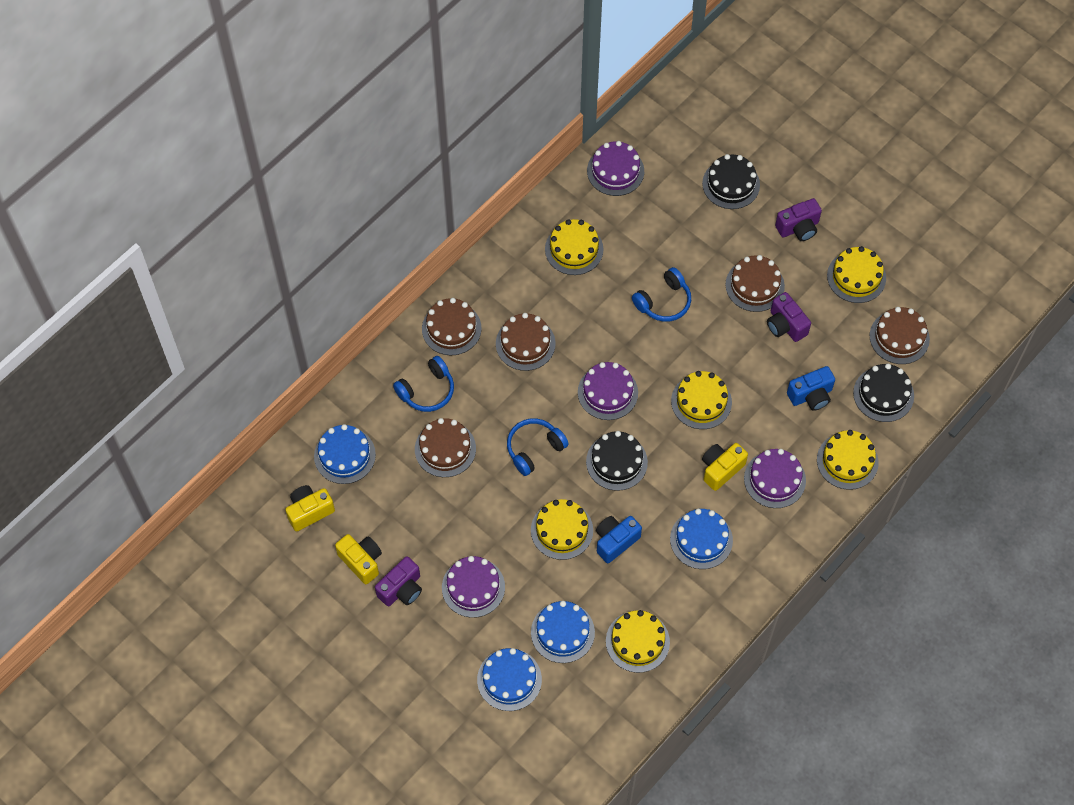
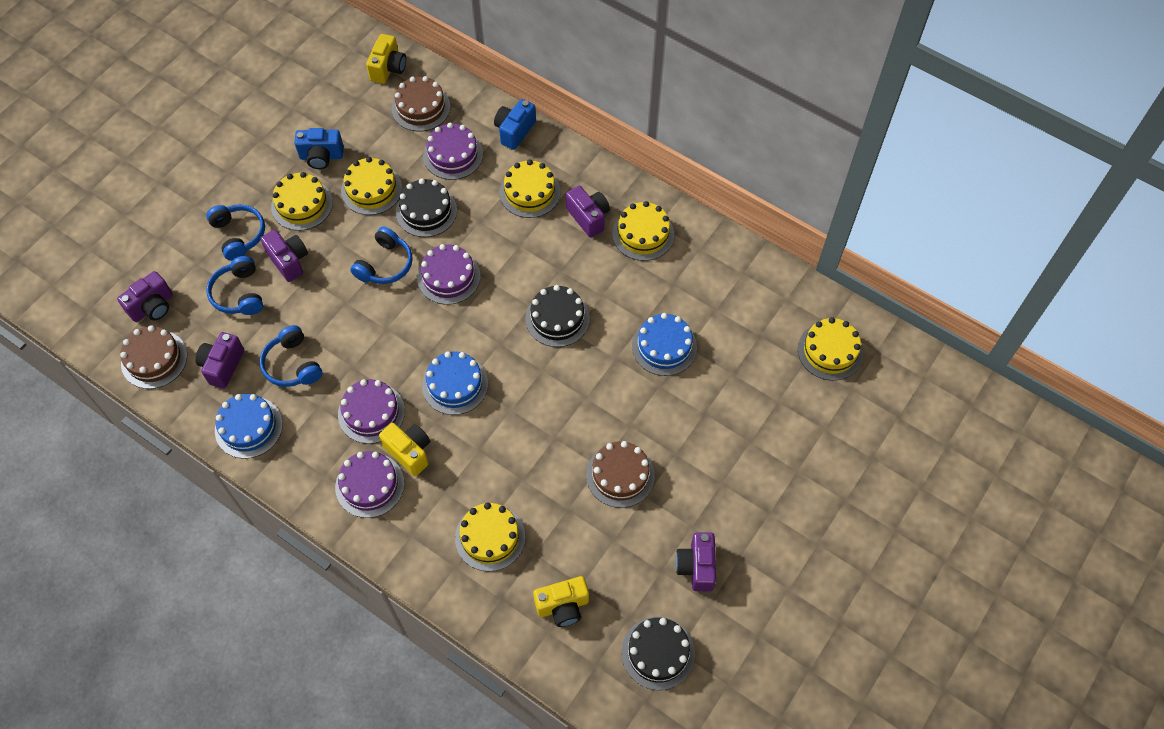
blue cake: 4 -> 3
blue headphones: 3 -> 4
brown cake: 5 -> 3
purple camera: 3 -> 5

